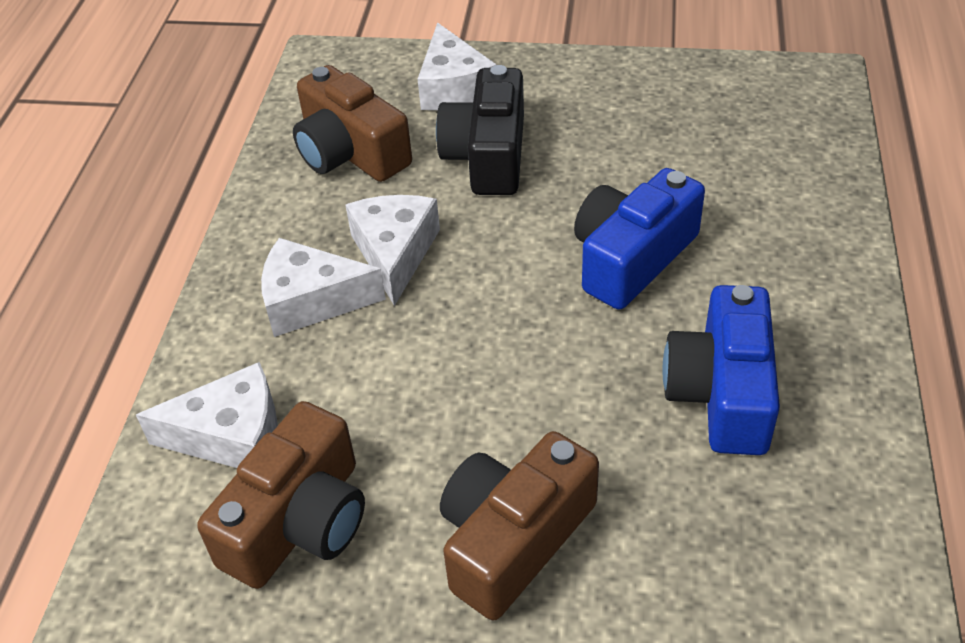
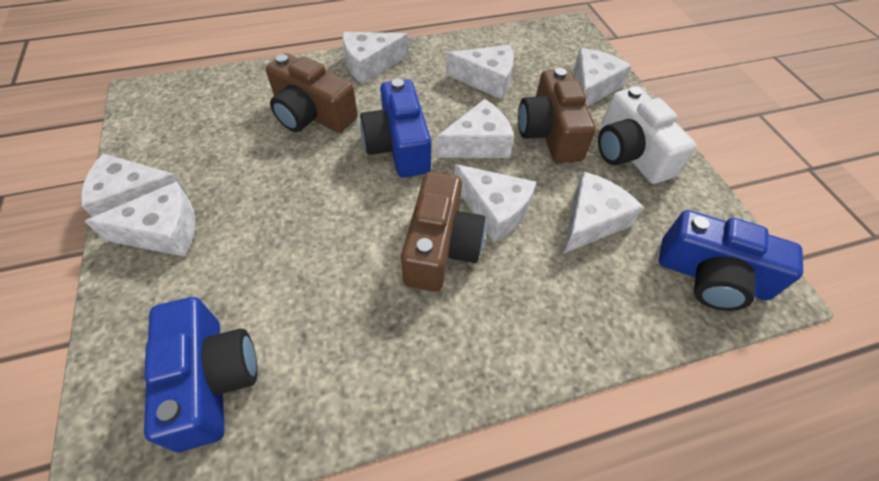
black camera: 1 -> 0
blue camera: 2 -> 3
white camera: 0 -> 1
white cheese: 4 -> 8

